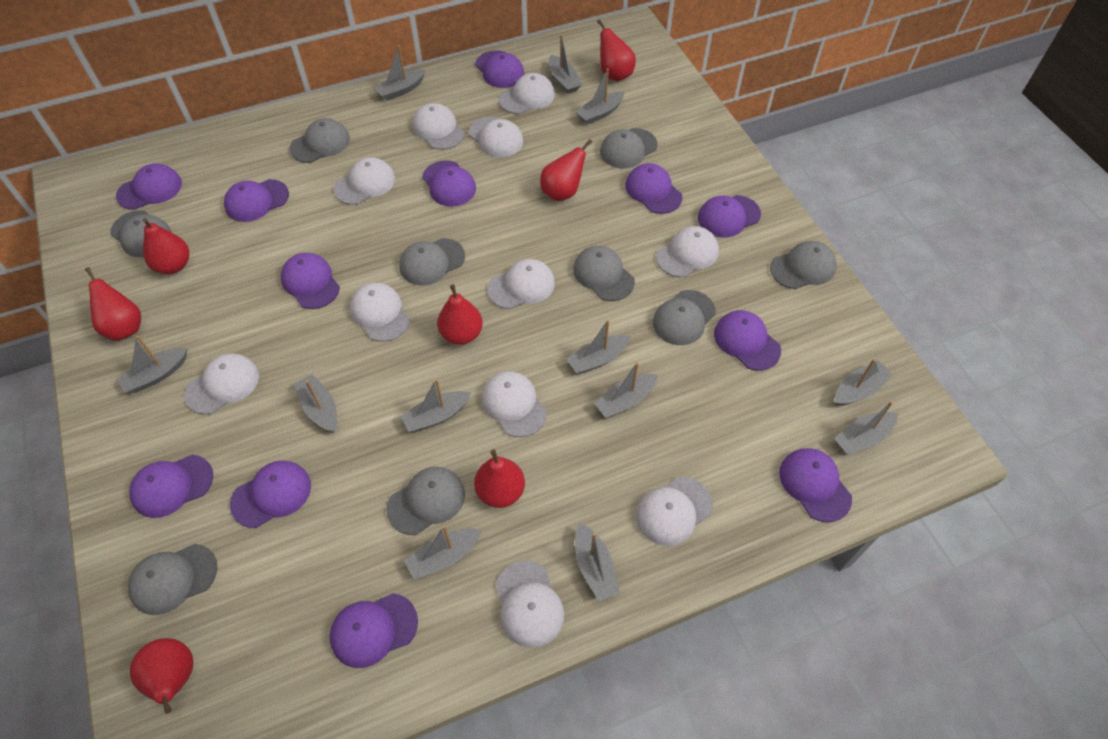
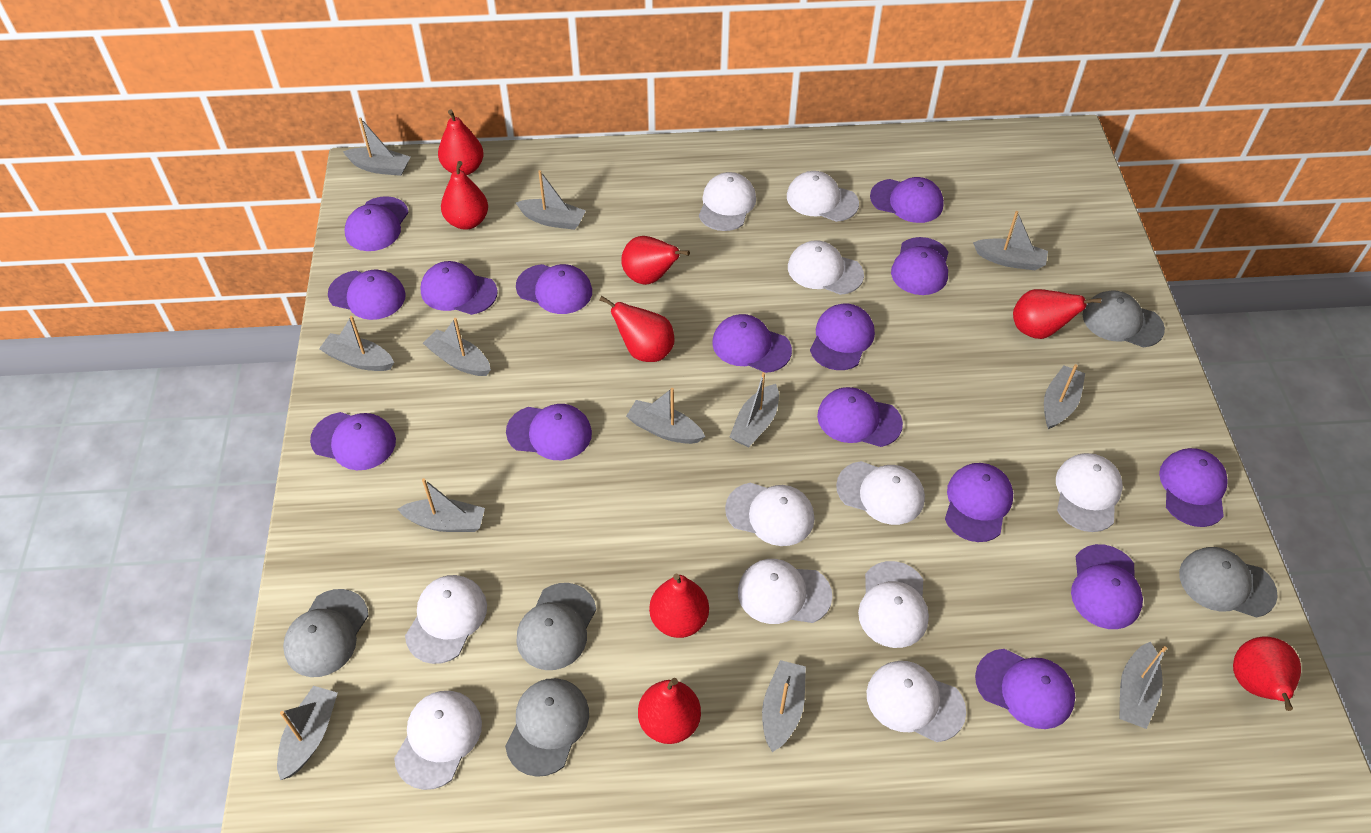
grey cap: 9 -> 5
purple cap: 12 -> 15
red pear: 7 -> 8

